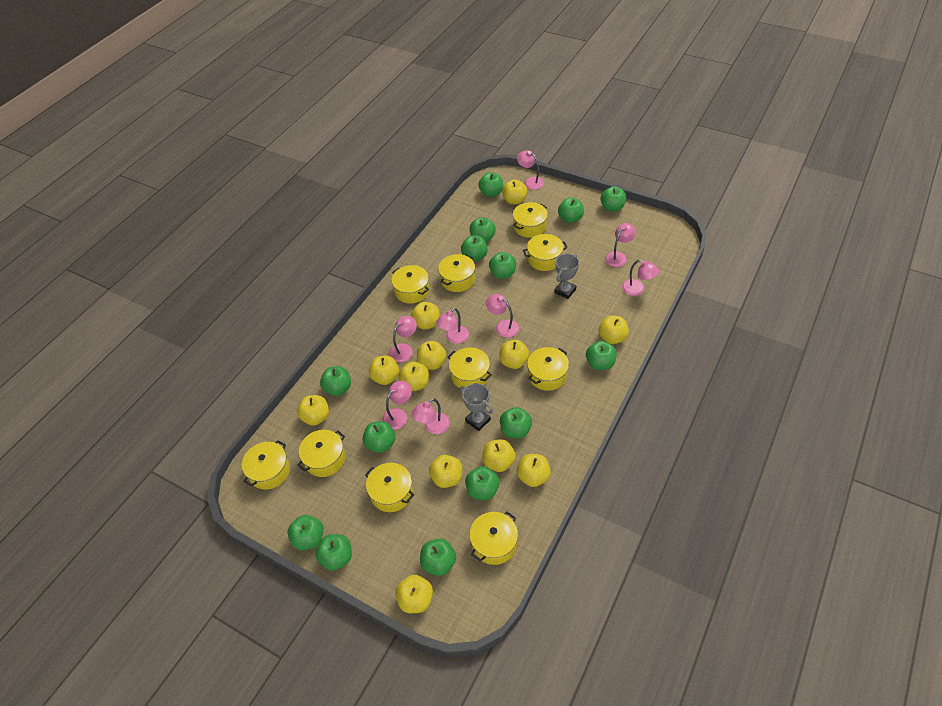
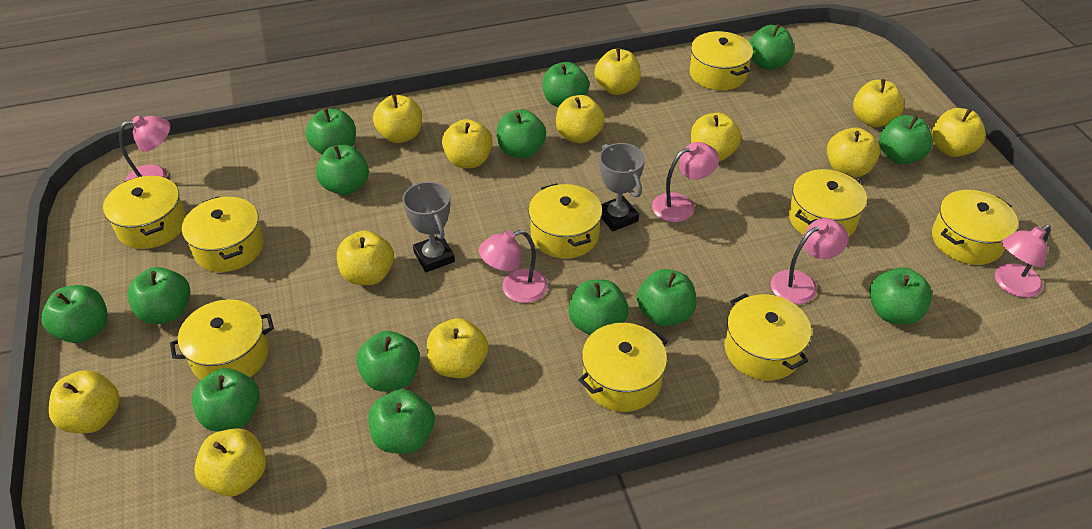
pink lamp: 8 -> 5
yellow pot: 10 -> 9

